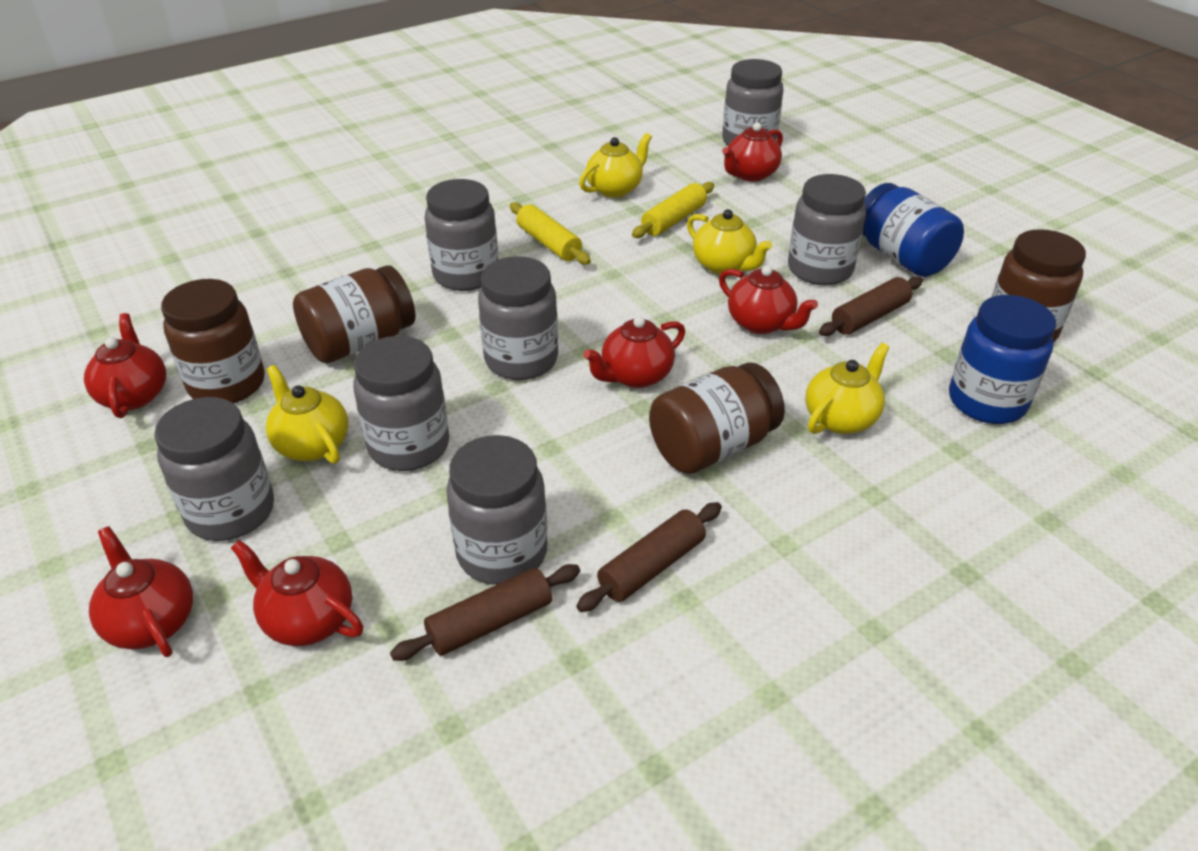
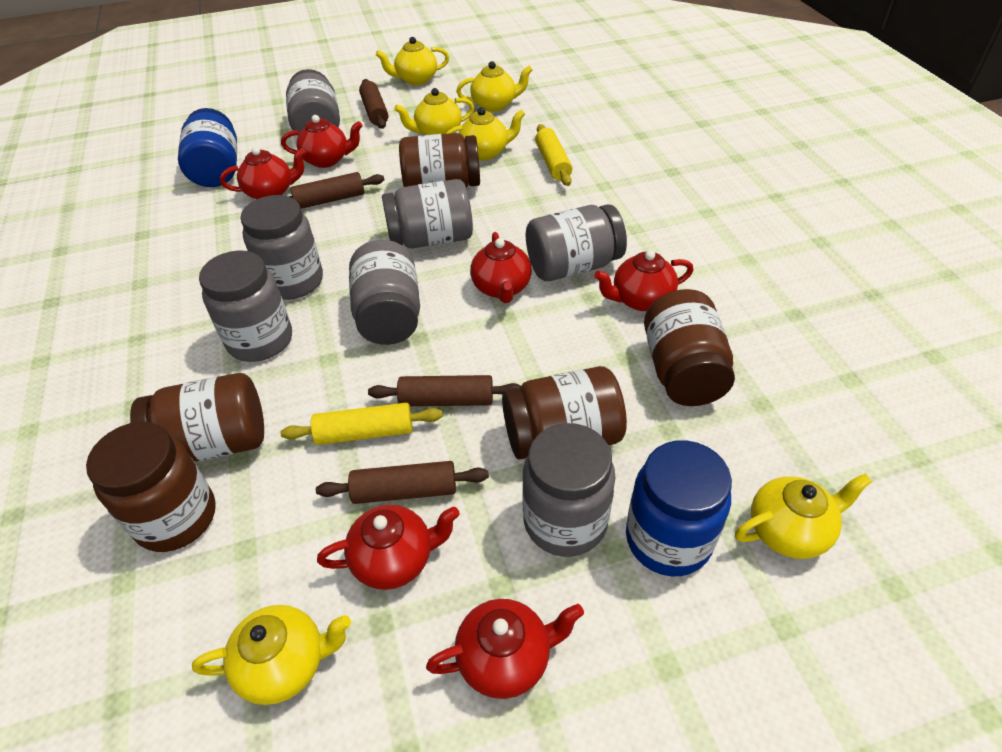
brown jar: 4 -> 5
brown rolling pin: 3 -> 4
yellow teapot: 4 -> 6

